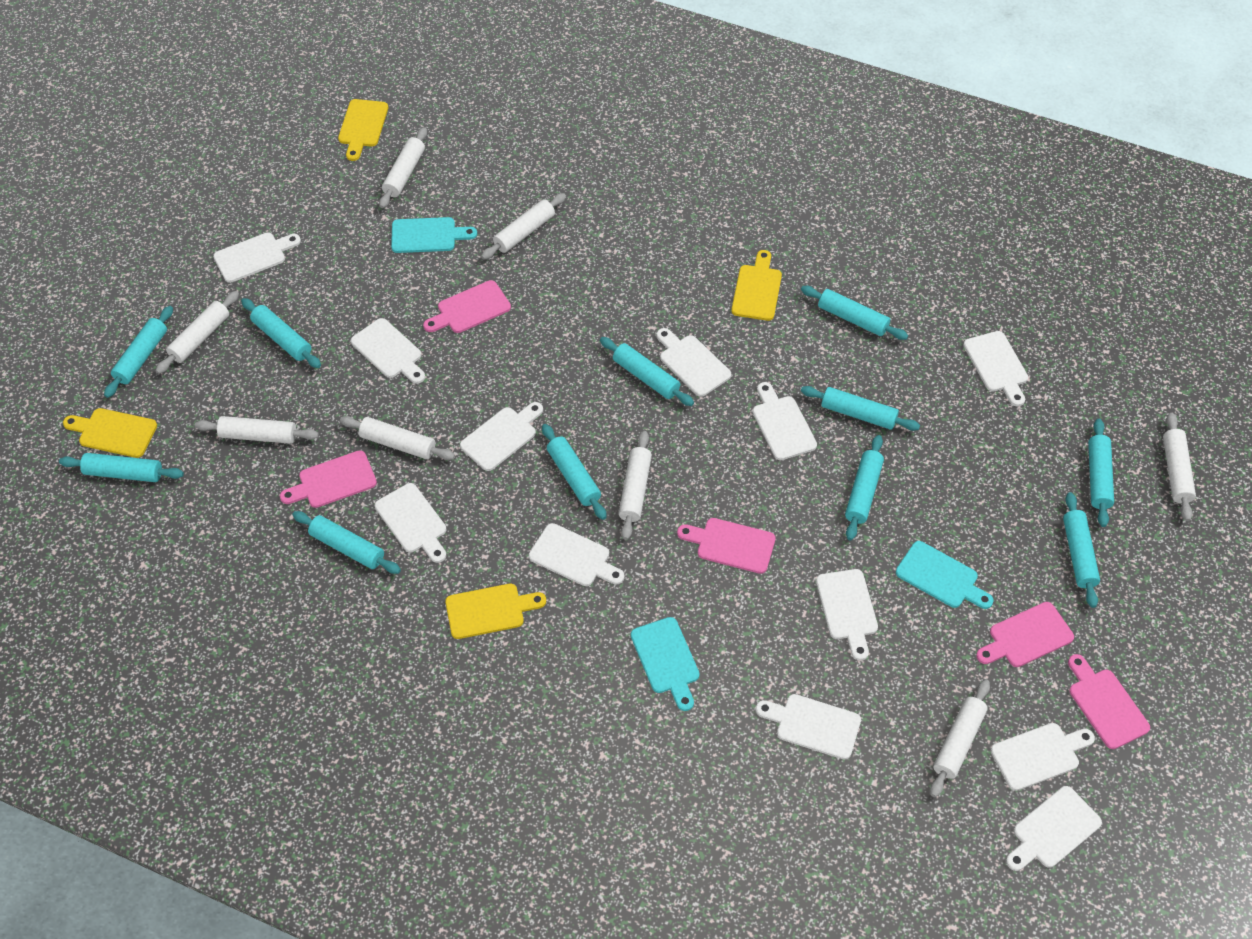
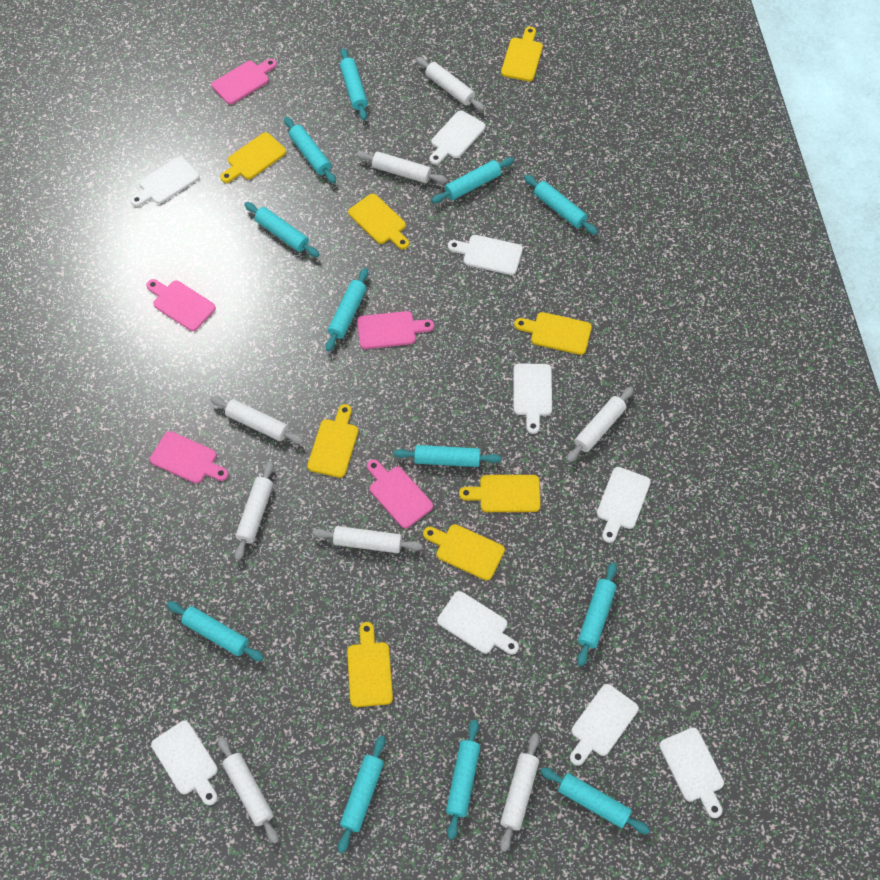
turquoise cutting board: 3 -> 0
turquoise rolling pin: 11 -> 12
white cutting board: 12 -> 9
yellow cutting board: 4 -> 8

